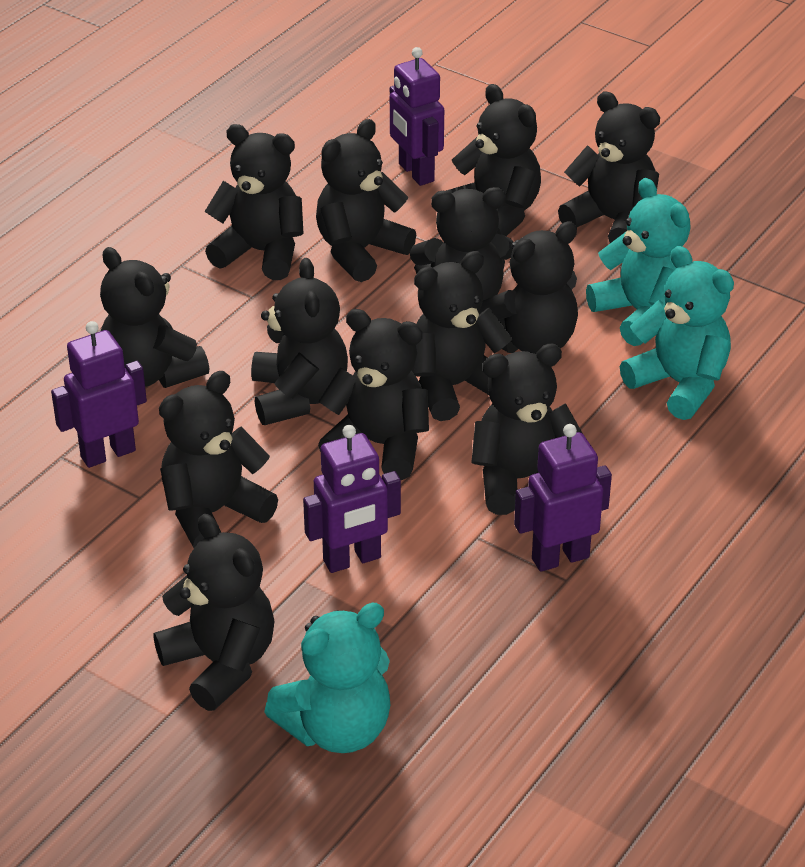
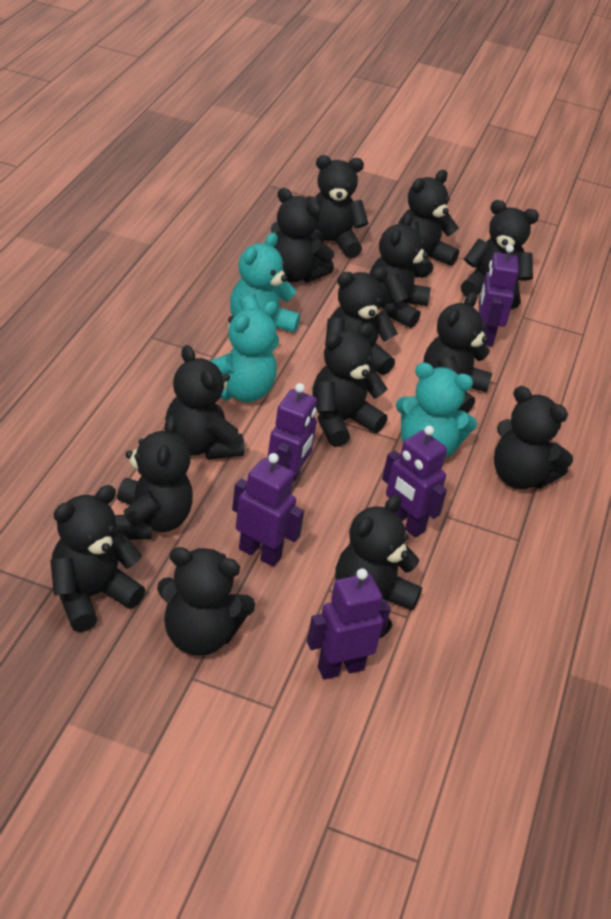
black teddy bear: 13 -> 14
purple robot: 4 -> 5

